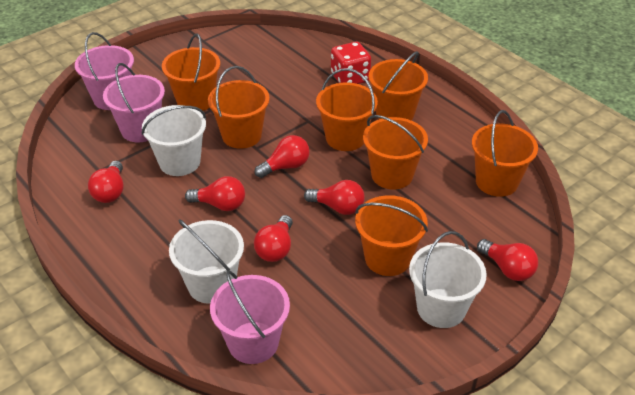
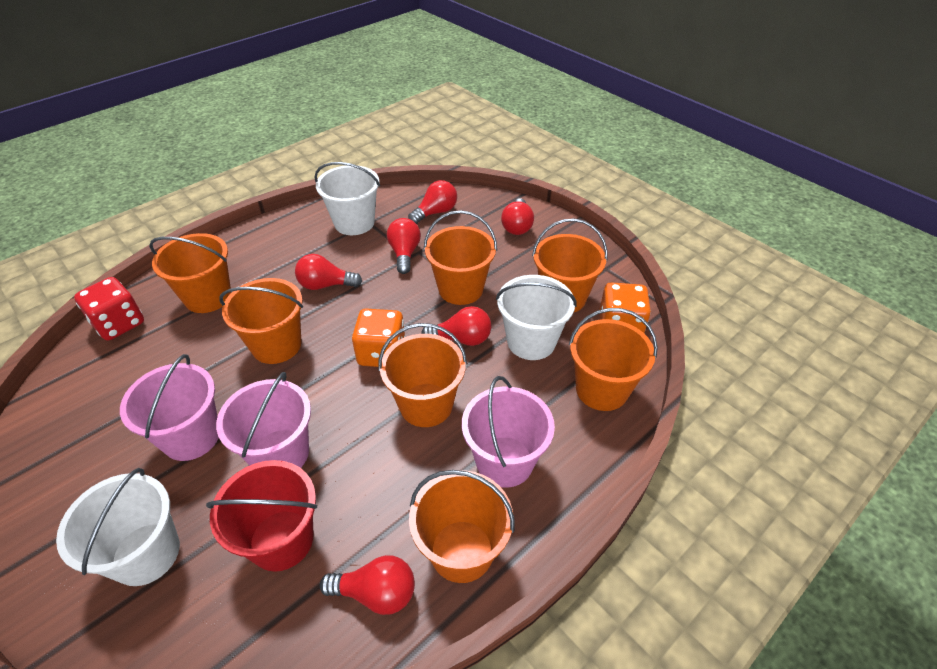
orange dice: 0 -> 2
red bucket: 0 -> 1

